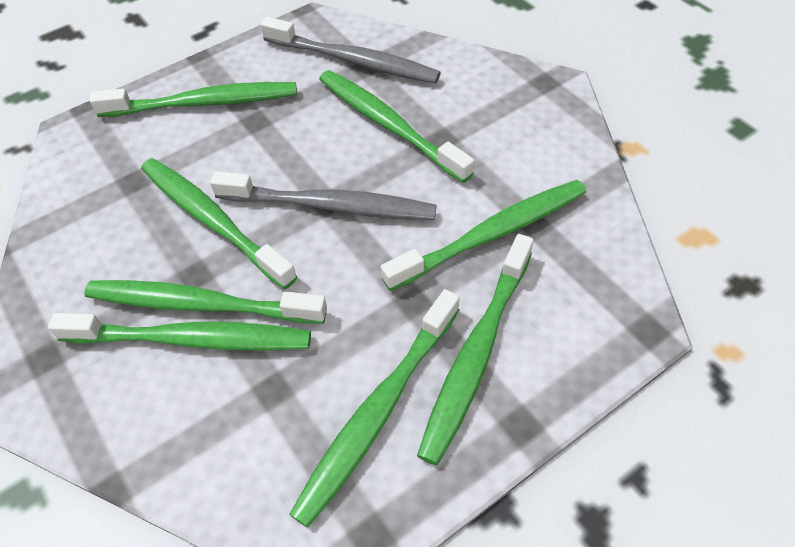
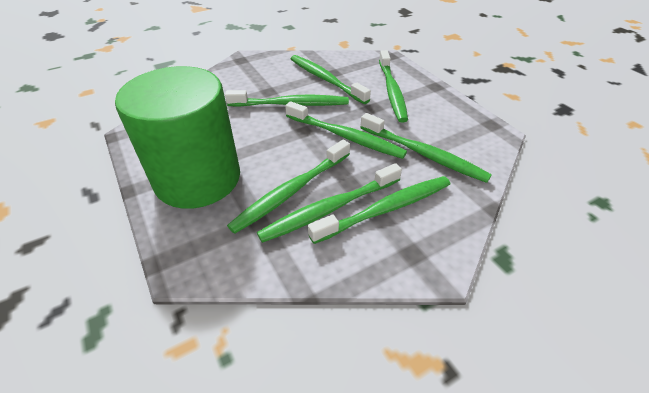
green cylinder: 0 -> 1
grey toothbrush: 2 -> 0

